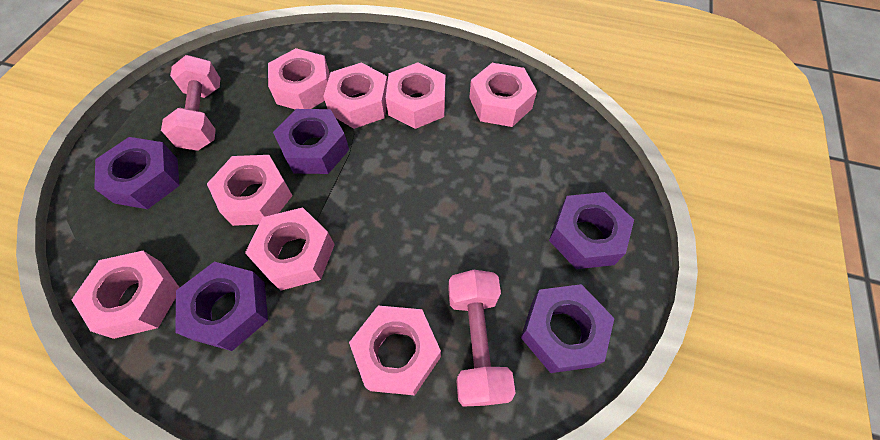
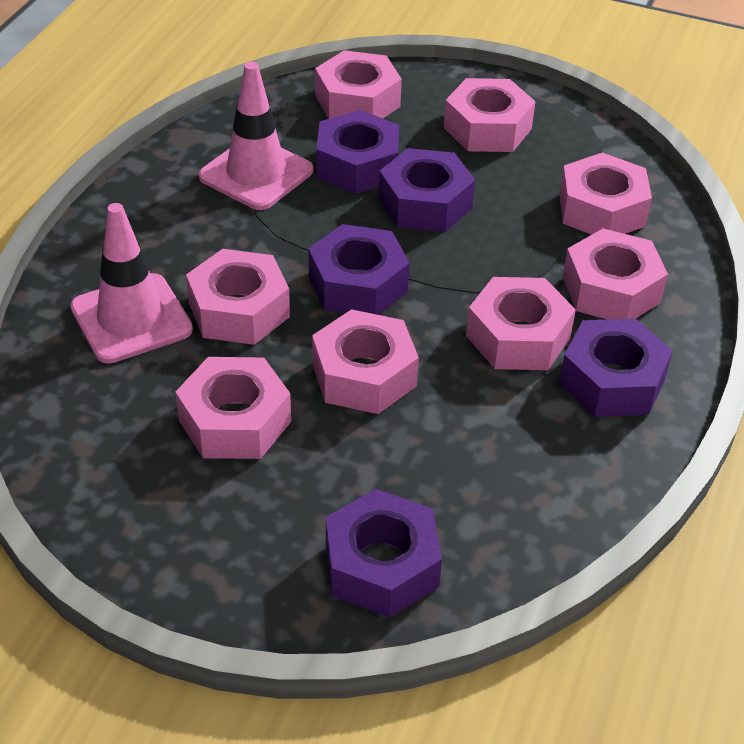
pink dumbbell: 2 -> 0
pink traffic cone: 0 -> 2

